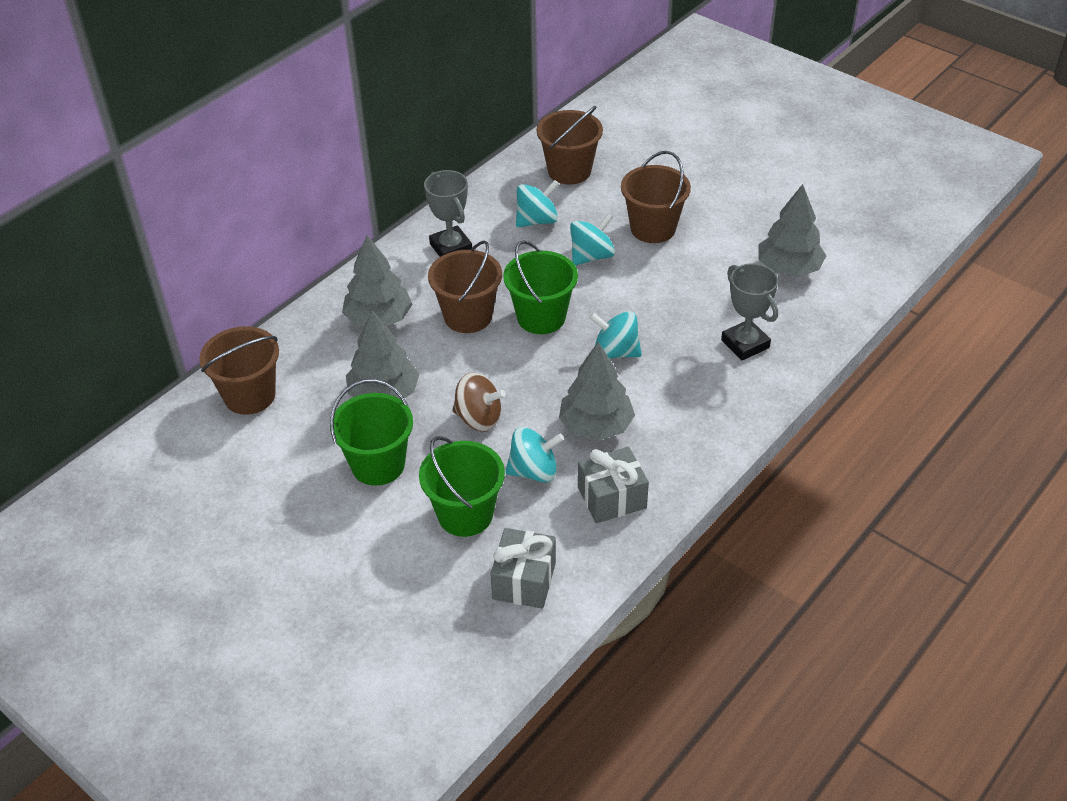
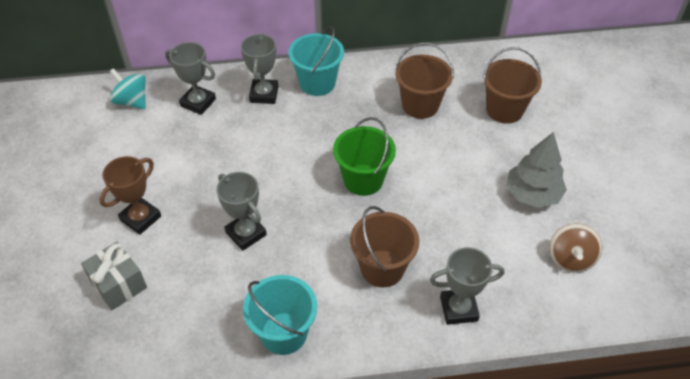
brown bucket: 4 -> 3
brown trophy: 0 -> 1
green bucket: 3 -> 1
grey gift: 2 -> 1
grey tree: 4 -> 1
grey trophy: 2 -> 4
turquoise bucket: 0 -> 2
turquoise spinning top: 4 -> 1

